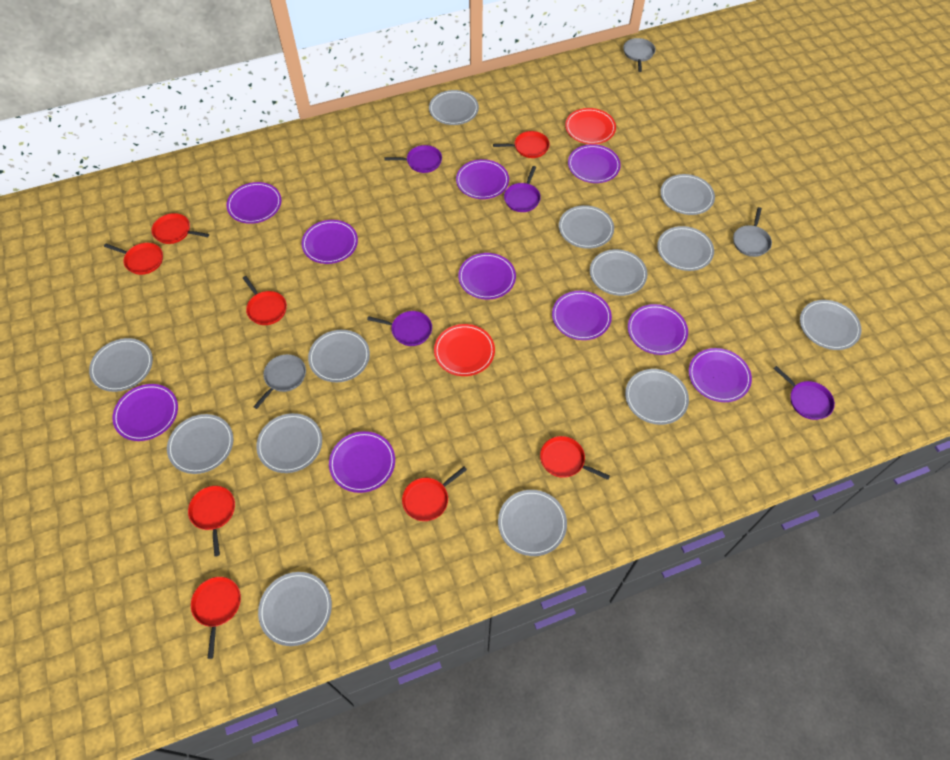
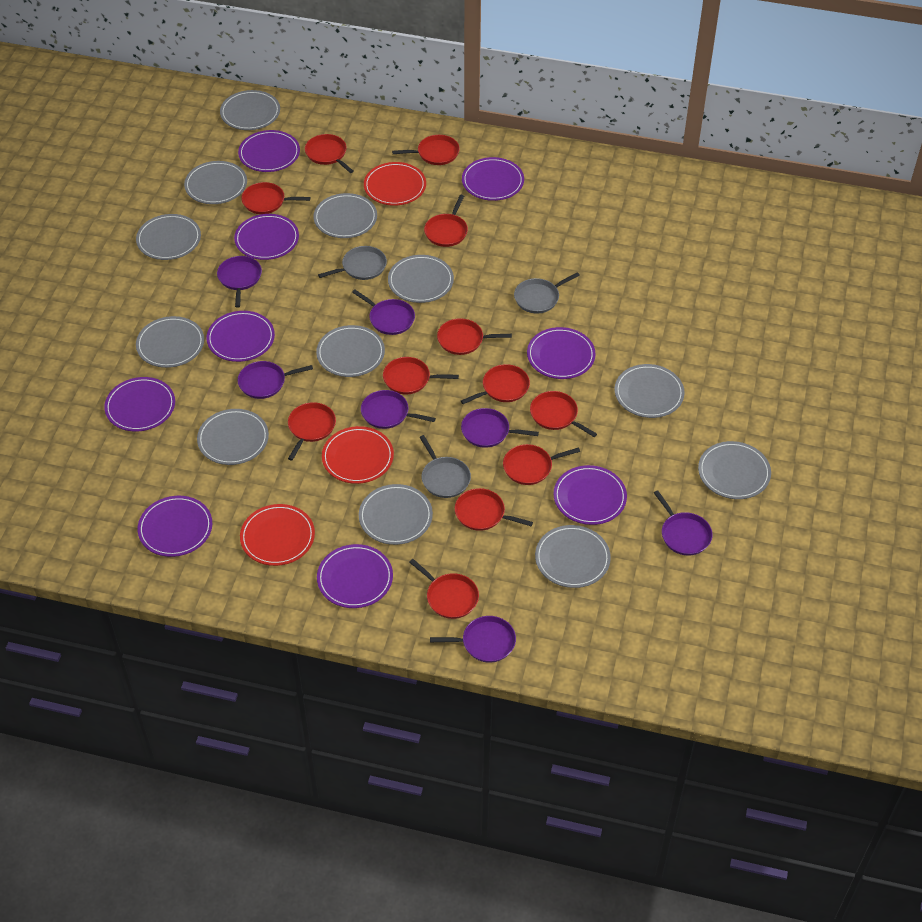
grey plate: 13 -> 12
purple pan: 4 -> 7
purple plate: 10 -> 9
red pan: 8 -> 12
red plate: 2 -> 3

